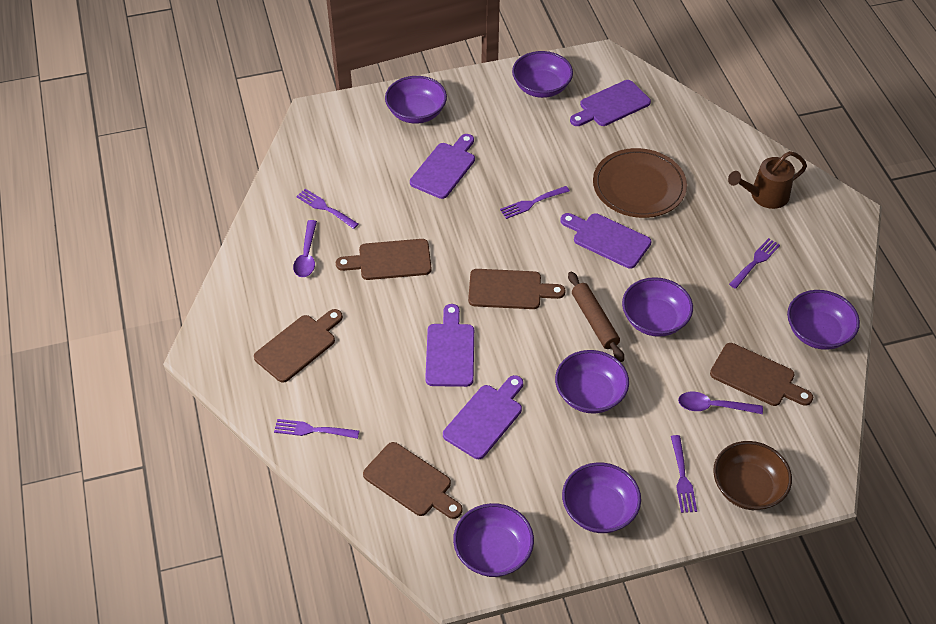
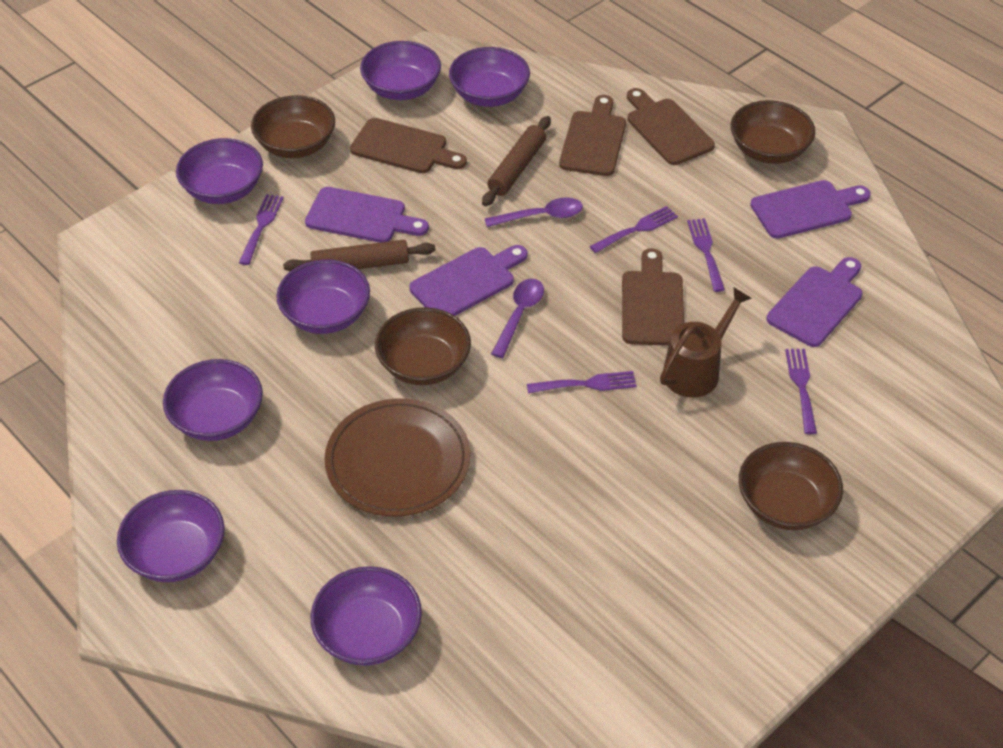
brown bowl: 1 -> 4
brown cutting board: 5 -> 4
brown rolling pin: 1 -> 2
purple cutting board: 5 -> 4

